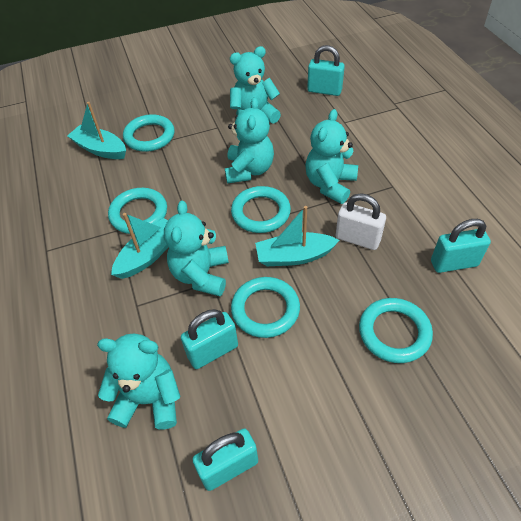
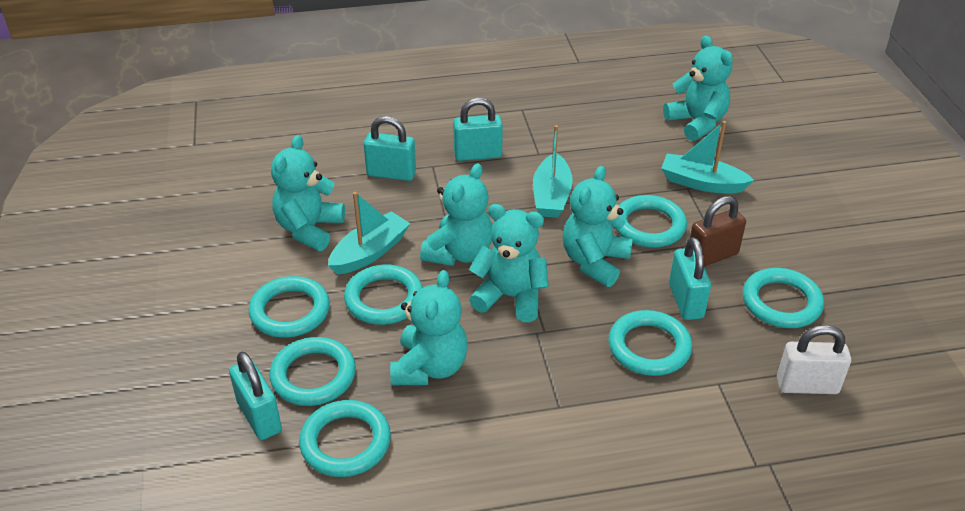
brown padlock: 0 -> 1
turquoise ring: 5 -> 7
turquoise teddy bear: 5 -> 6

